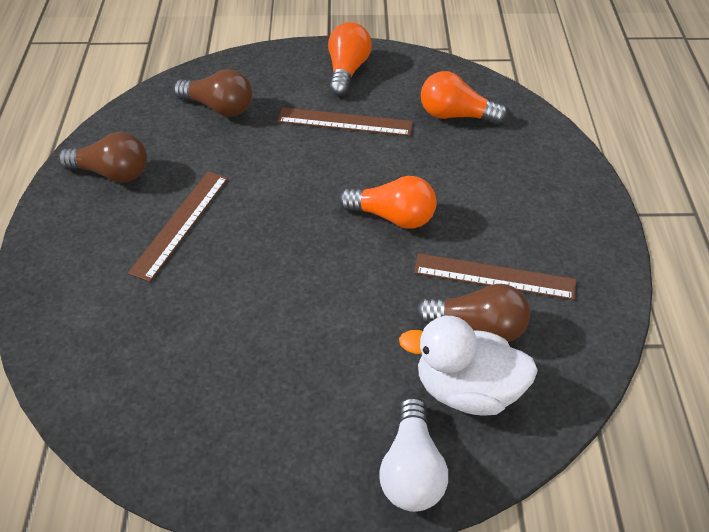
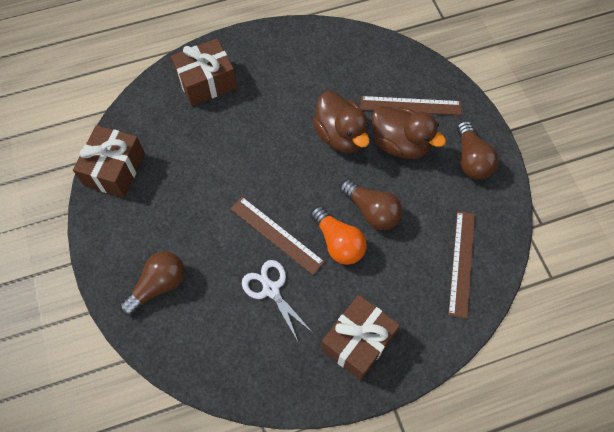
brown duck: 0 -> 2
brown gift: 0 -> 3
orange light bulb: 3 -> 1
white duck: 1 -> 0
white light bulb: 1 -> 0
white scissors: 0 -> 1

